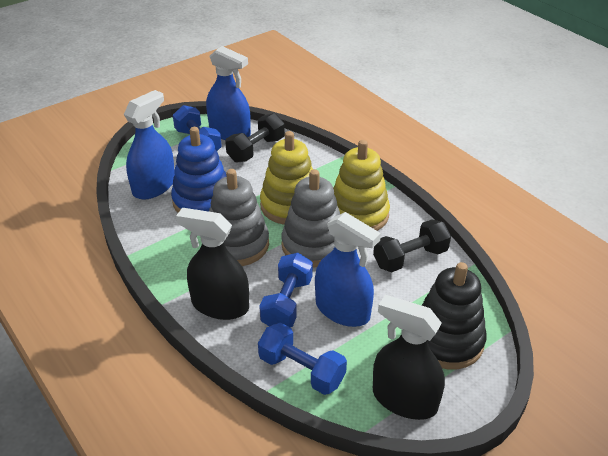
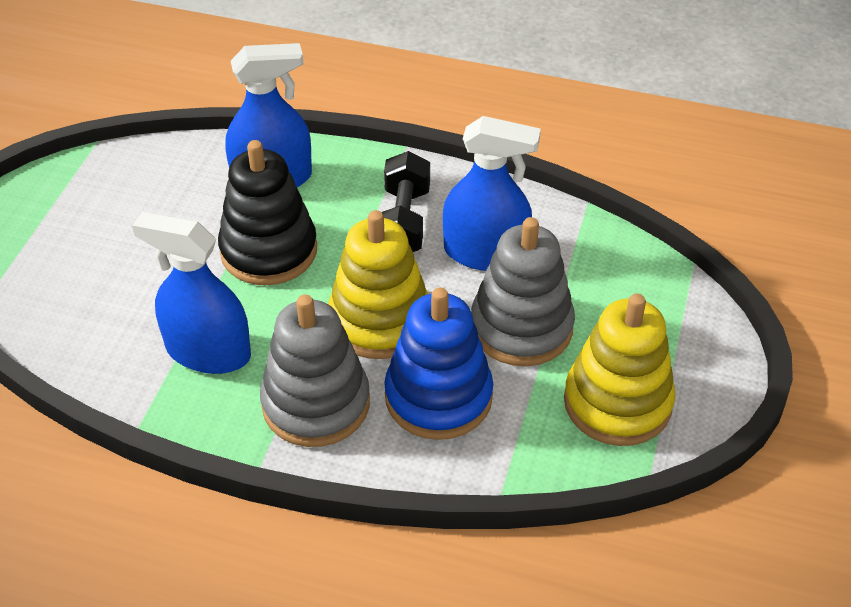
black dumbbell: 2 -> 1
black spray bottle: 2 -> 0
blue dumbbell: 3 -> 0

